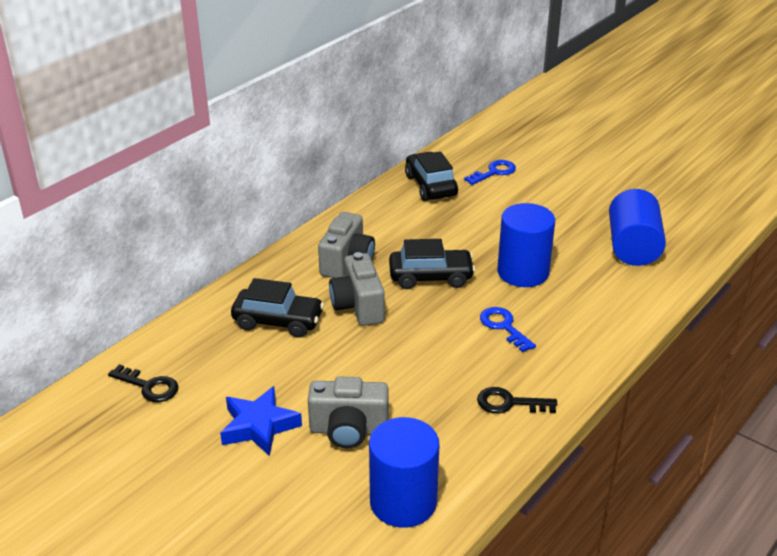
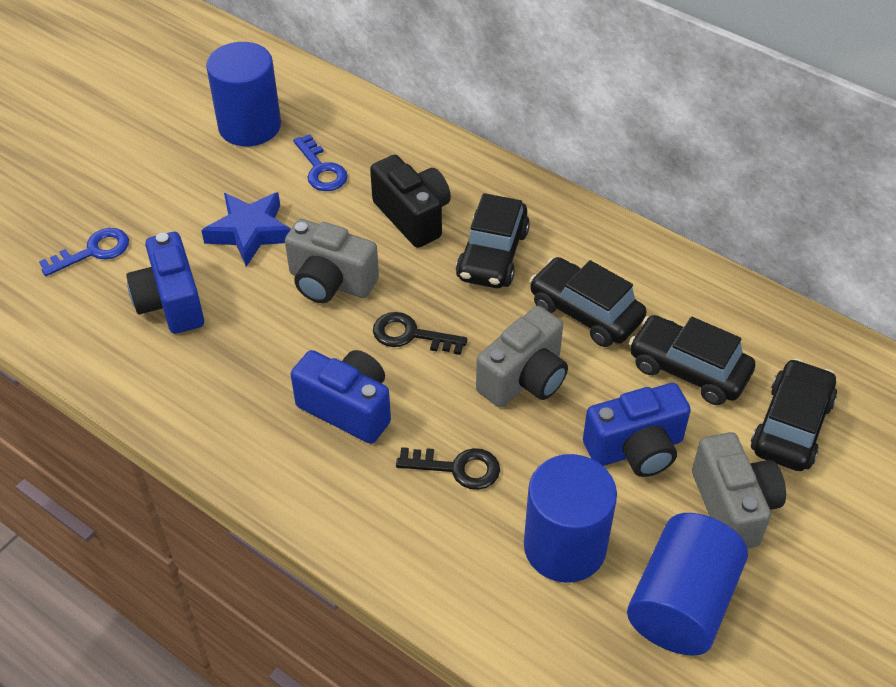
black camera: 0 -> 1
black car: 3 -> 4
blue camera: 0 -> 3

